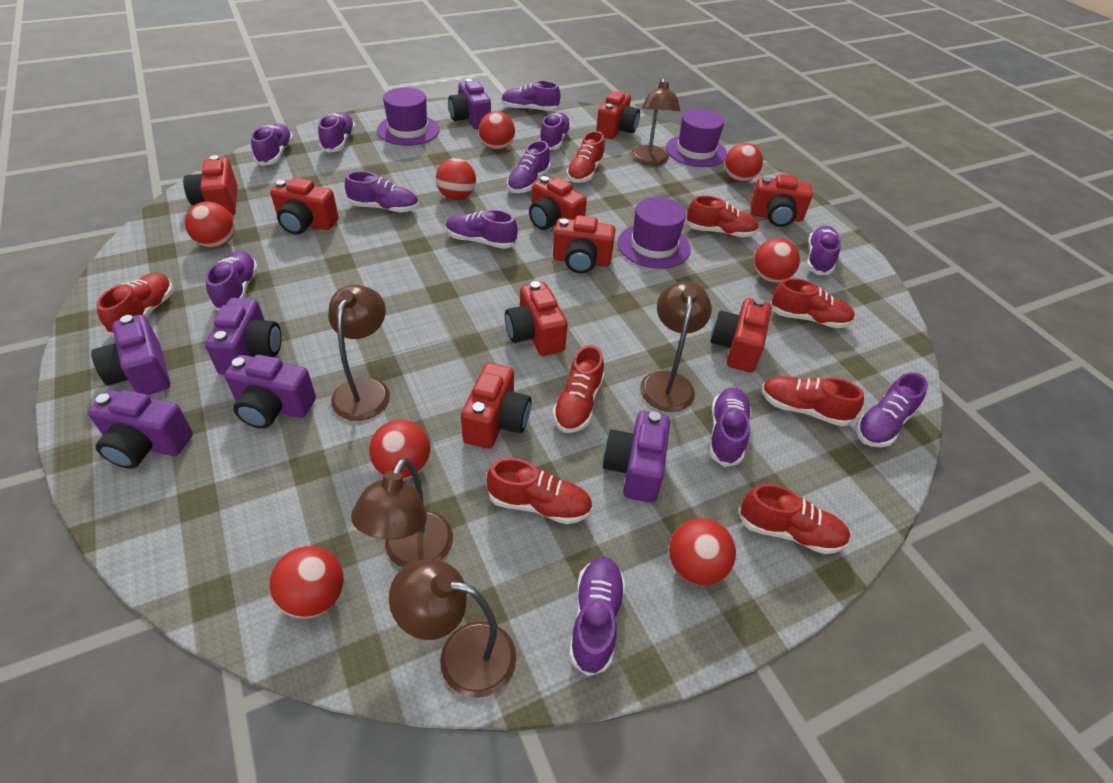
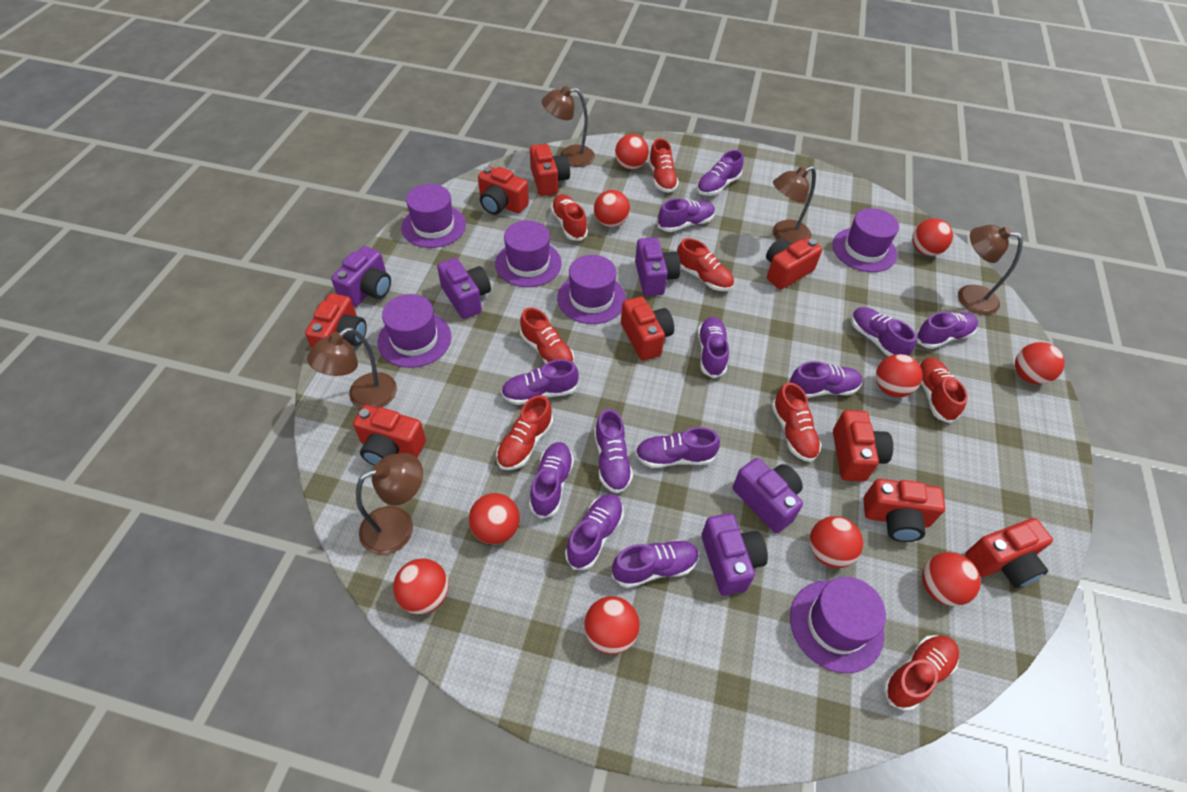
purple camera: 6 -> 5
purple hat: 3 -> 6
red ball: 8 -> 10

